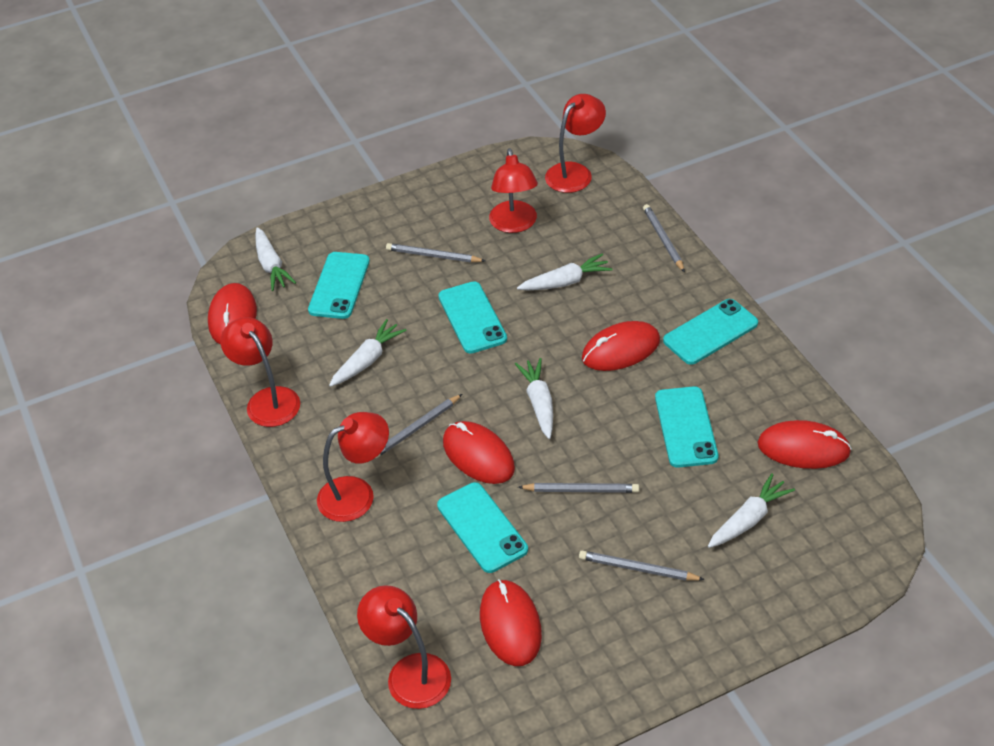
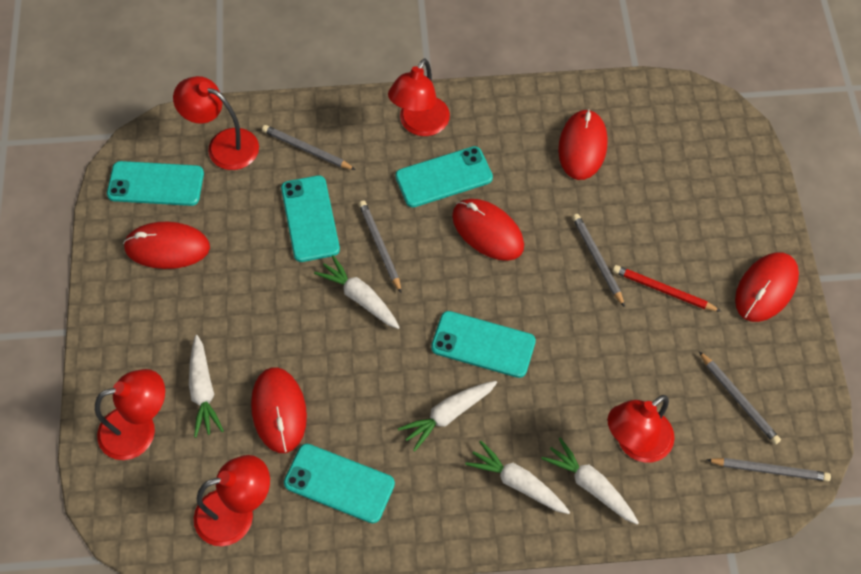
red pencil: 0 -> 1

